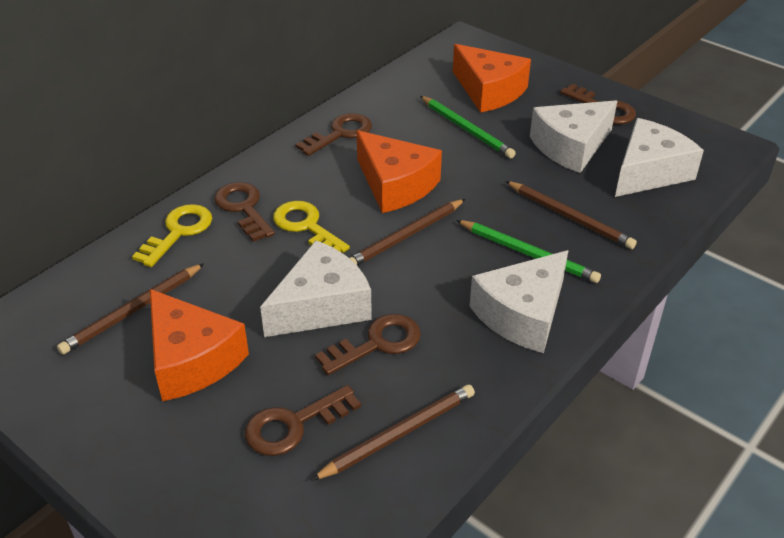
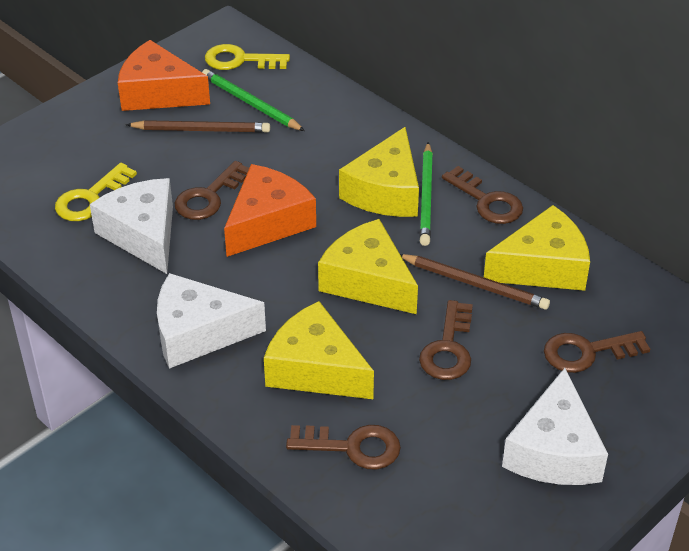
brown pencil: 4 -> 2
orange cheese: 3 -> 2
white cheese: 4 -> 3
yellow cheese: 0 -> 4

